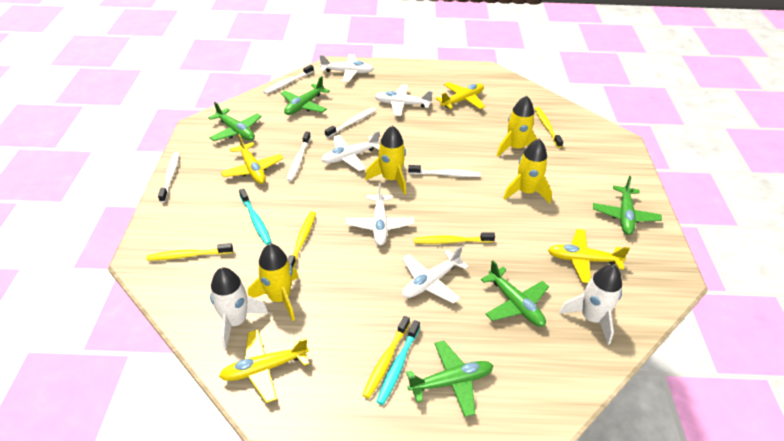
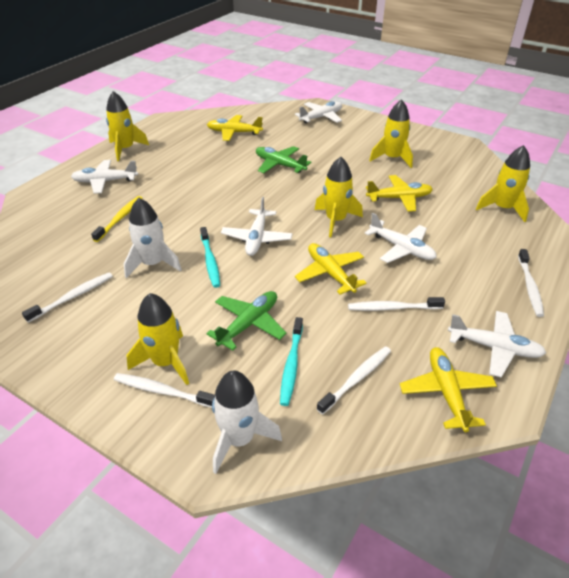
green plane: 5 -> 2
yellow rocket: 4 -> 5
yellow toothbrush: 5 -> 1

